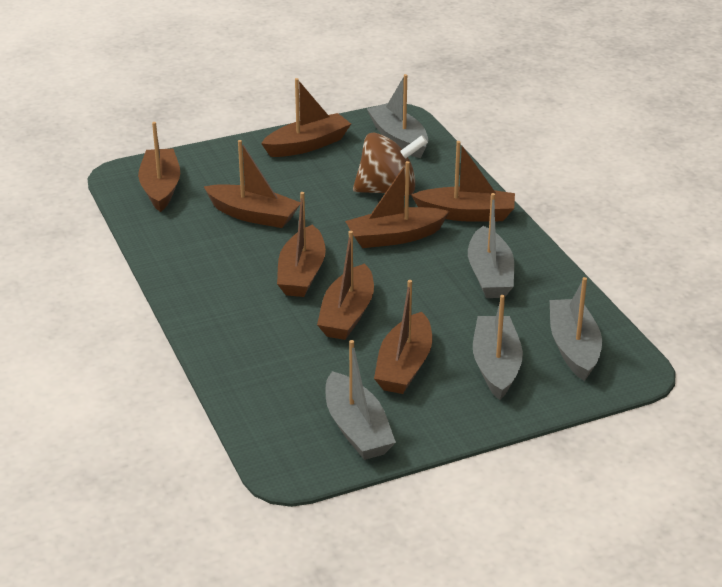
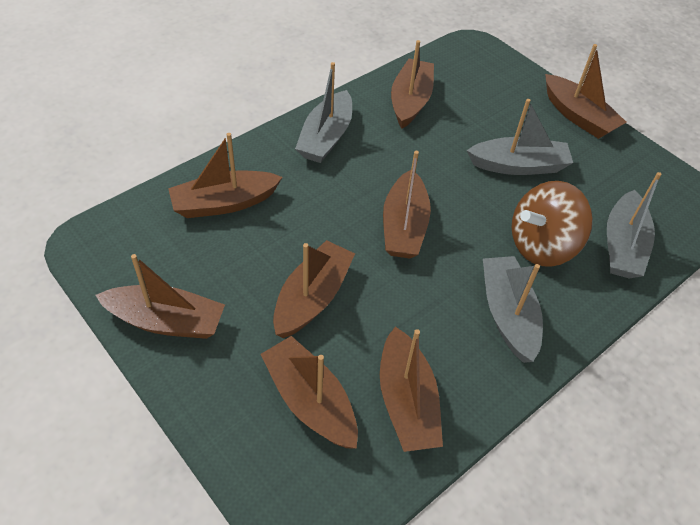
grey boat: 5 -> 4

